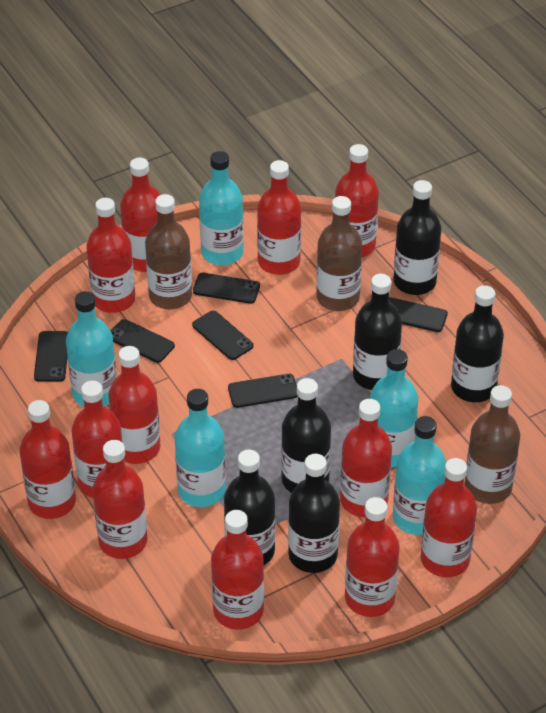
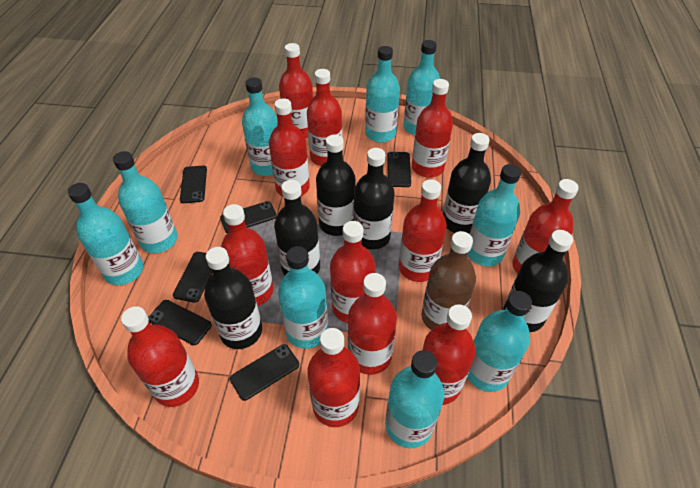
brown bottle: 3 -> 1
turquoise bottle: 5 -> 9

